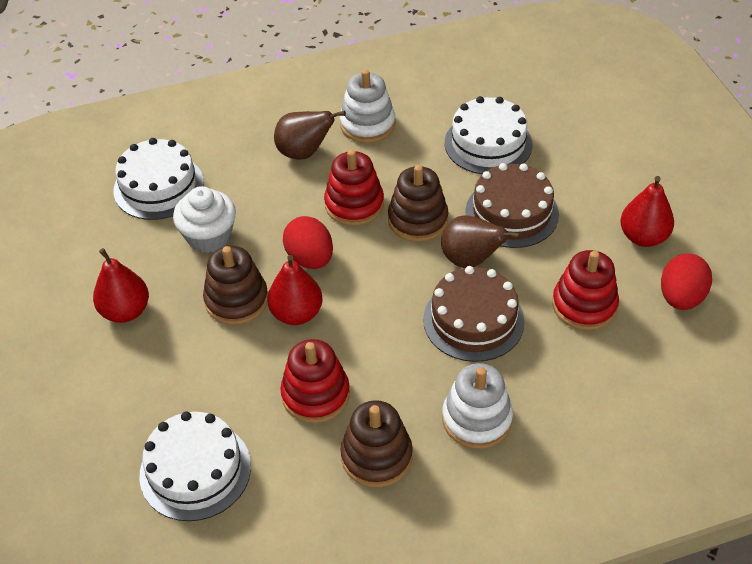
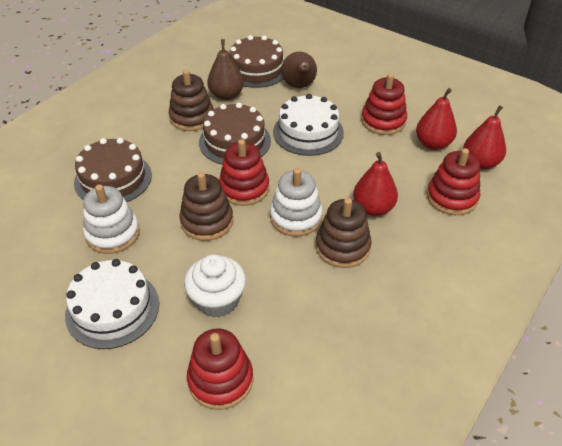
brown cake: 2 -> 3
red egg: 2 -> 0
red stacking toy: 3 -> 4
white cake: 3 -> 2

